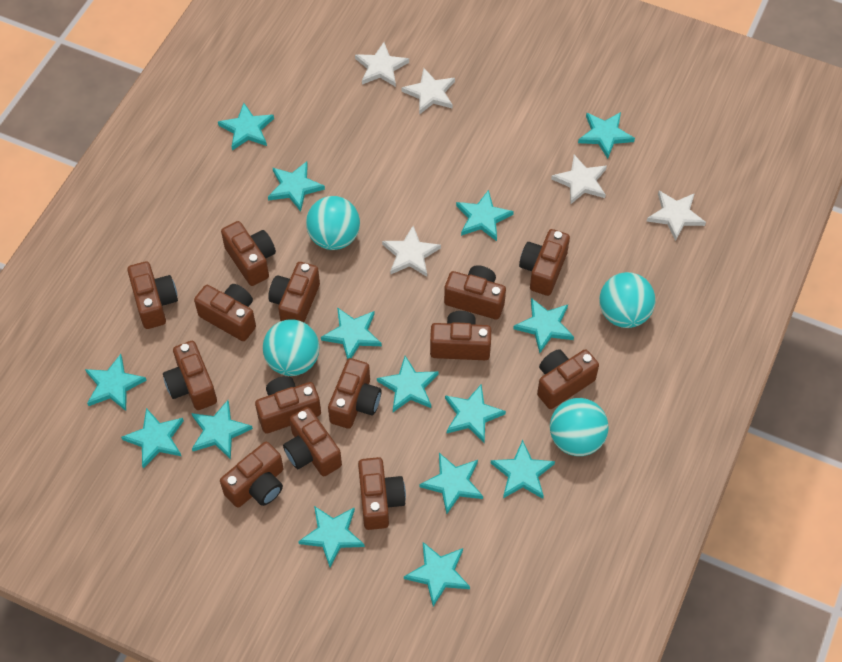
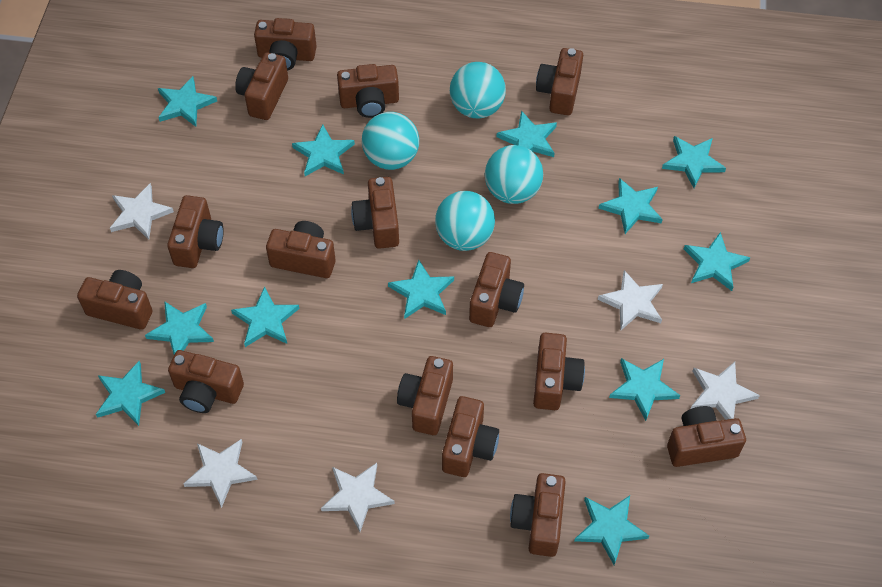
brown camera: 14 -> 15
turquoise star: 15 -> 12

